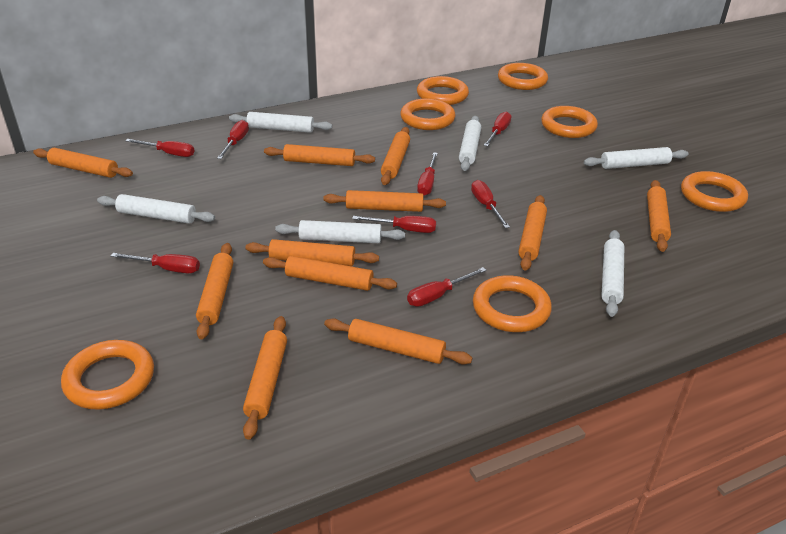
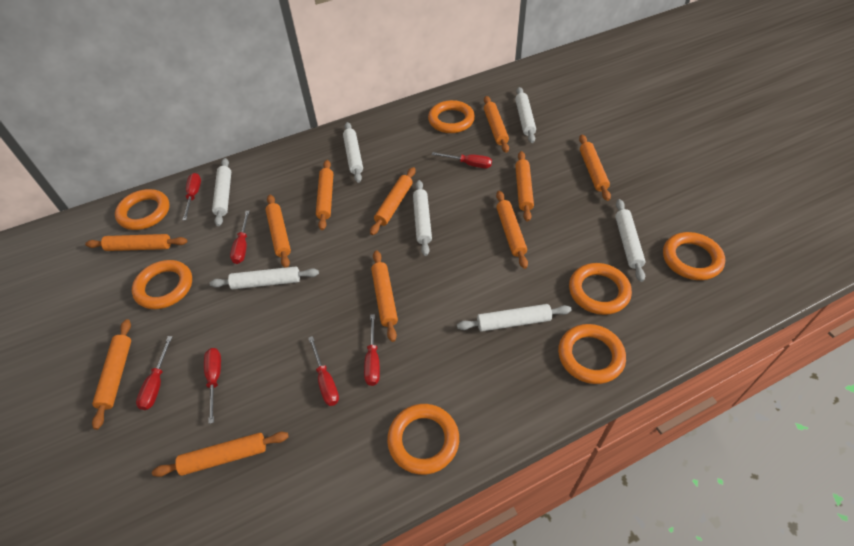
red screwdriver: 8 -> 7
white rolling pin: 6 -> 7

